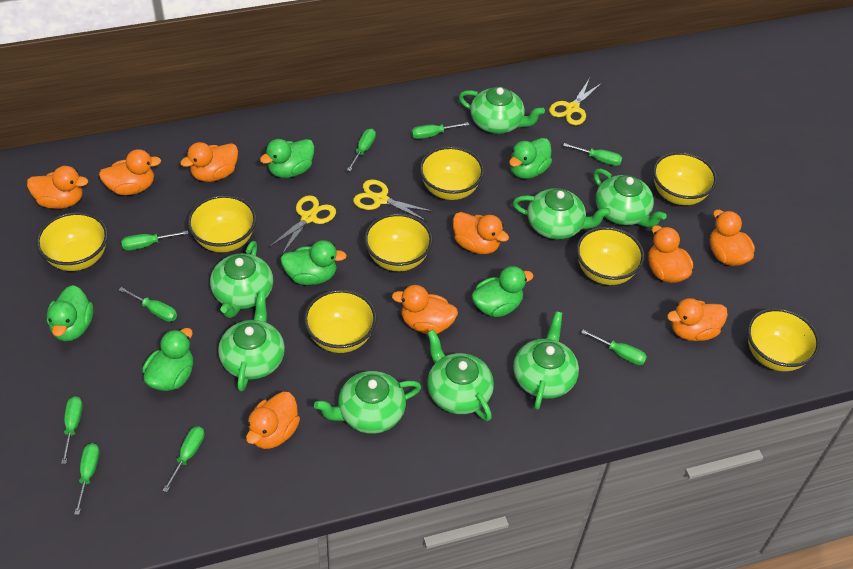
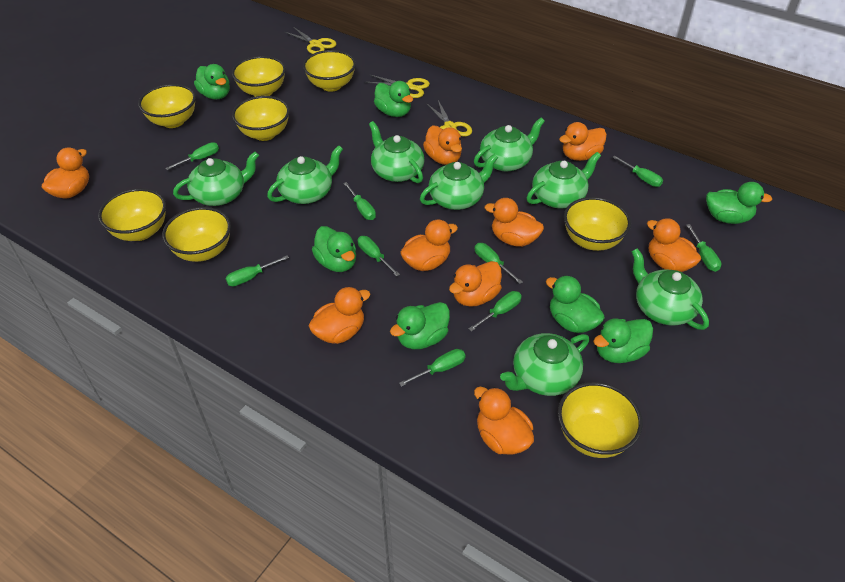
green duck: 6 -> 7

